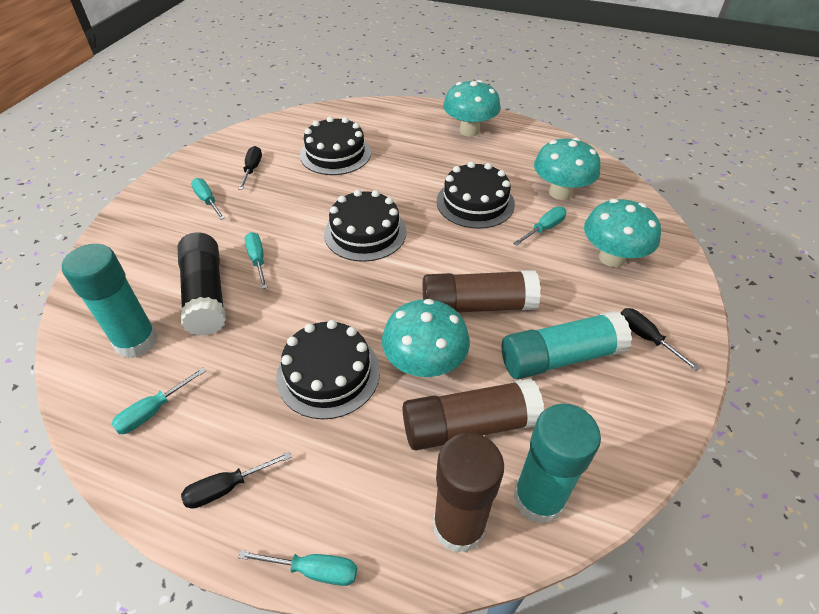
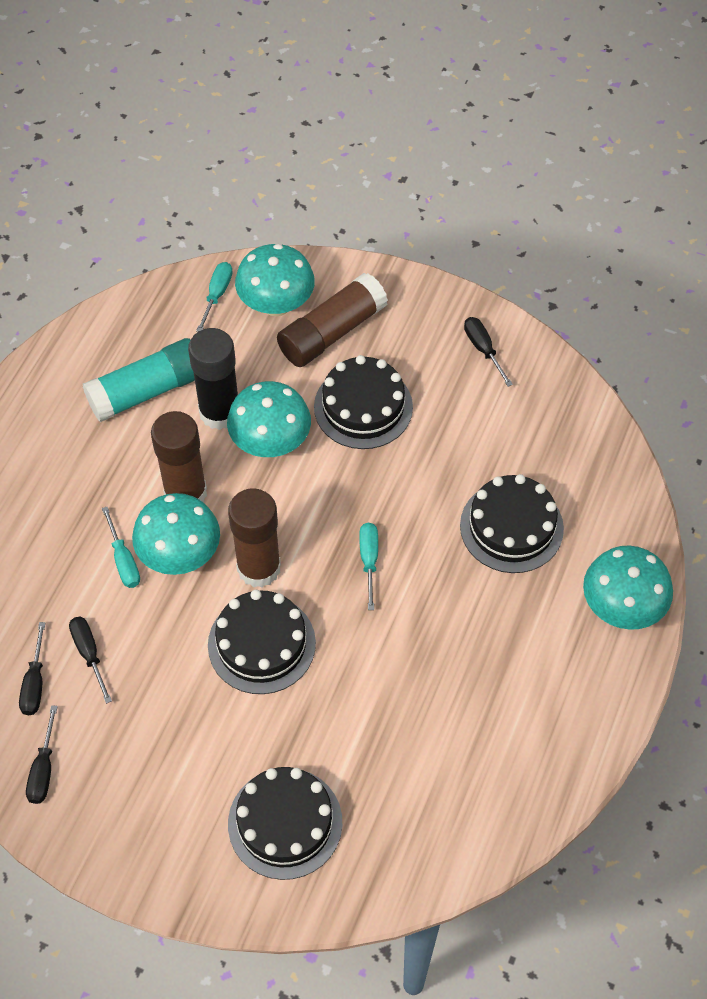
black screwdriver: 3 -> 4
turquoise glue stick: 3 -> 1
turquoise screwdriver: 5 -> 3

